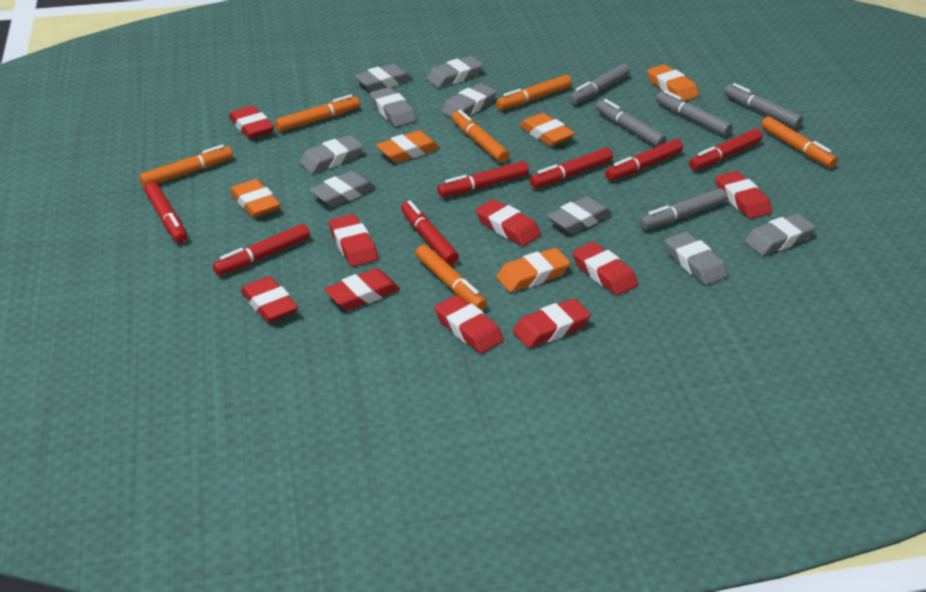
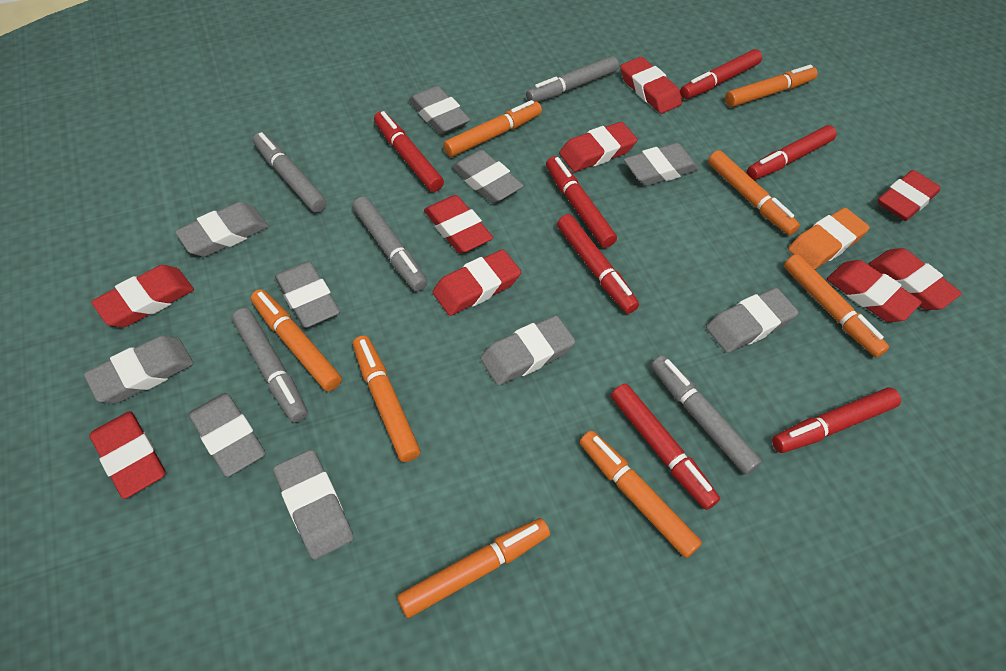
grey eraser: 9 -> 10
orange eraser: 5 -> 1
orange marker: 6 -> 8

